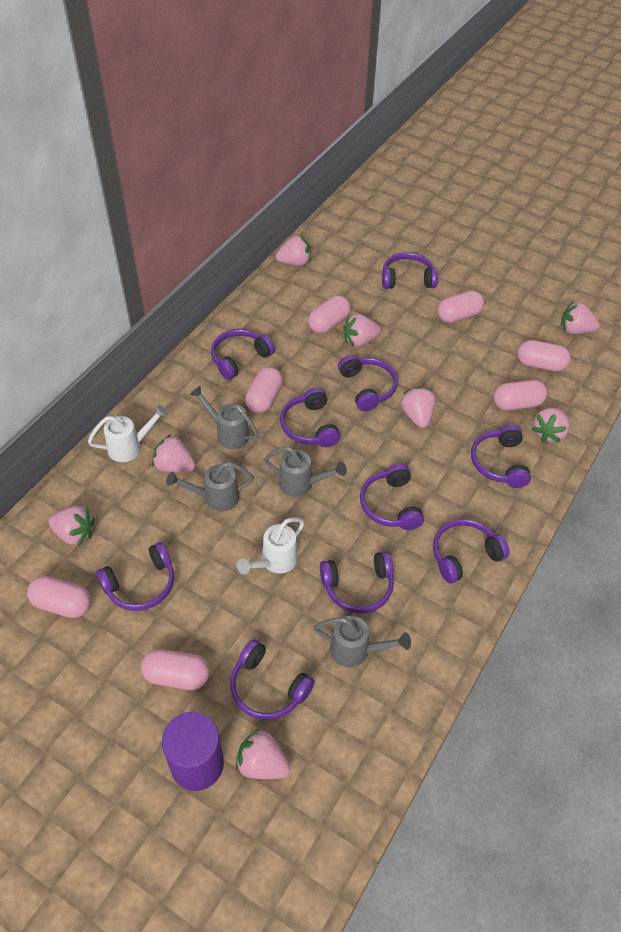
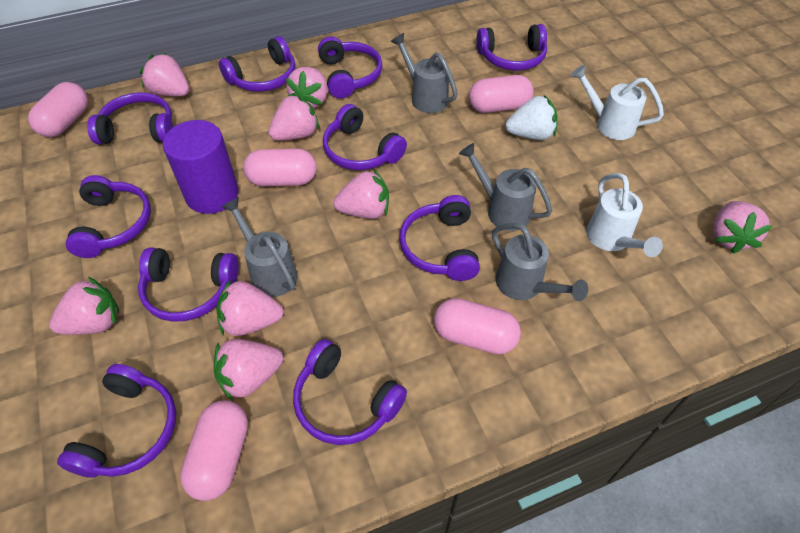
pink capsule: 7 -> 5
white strawberry: 0 -> 1

